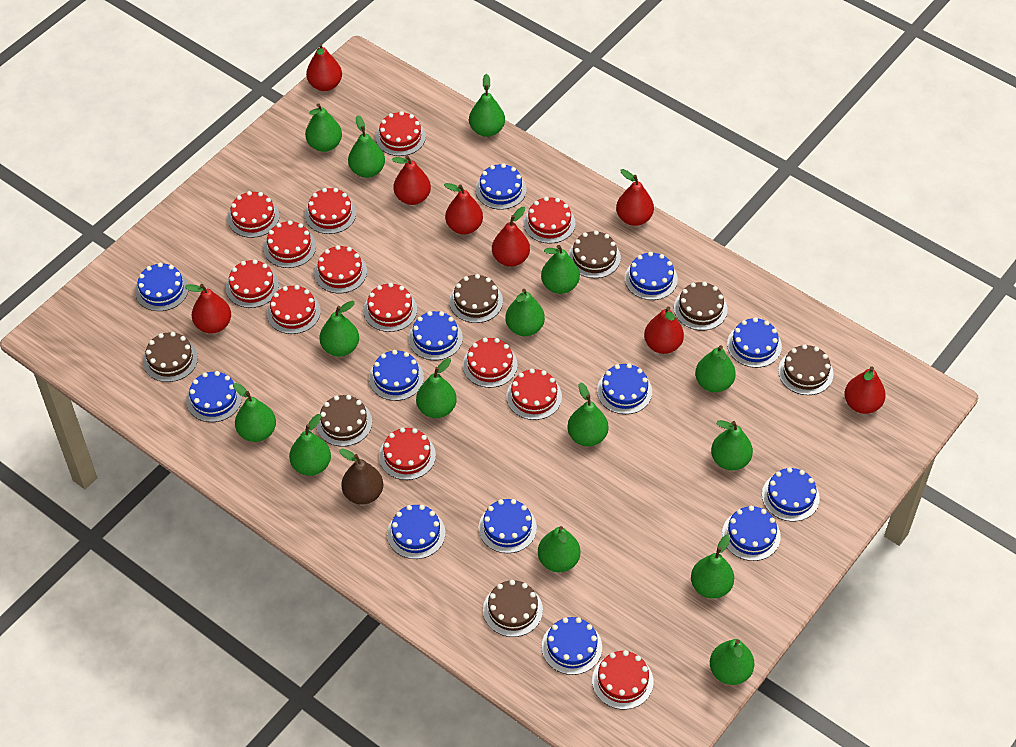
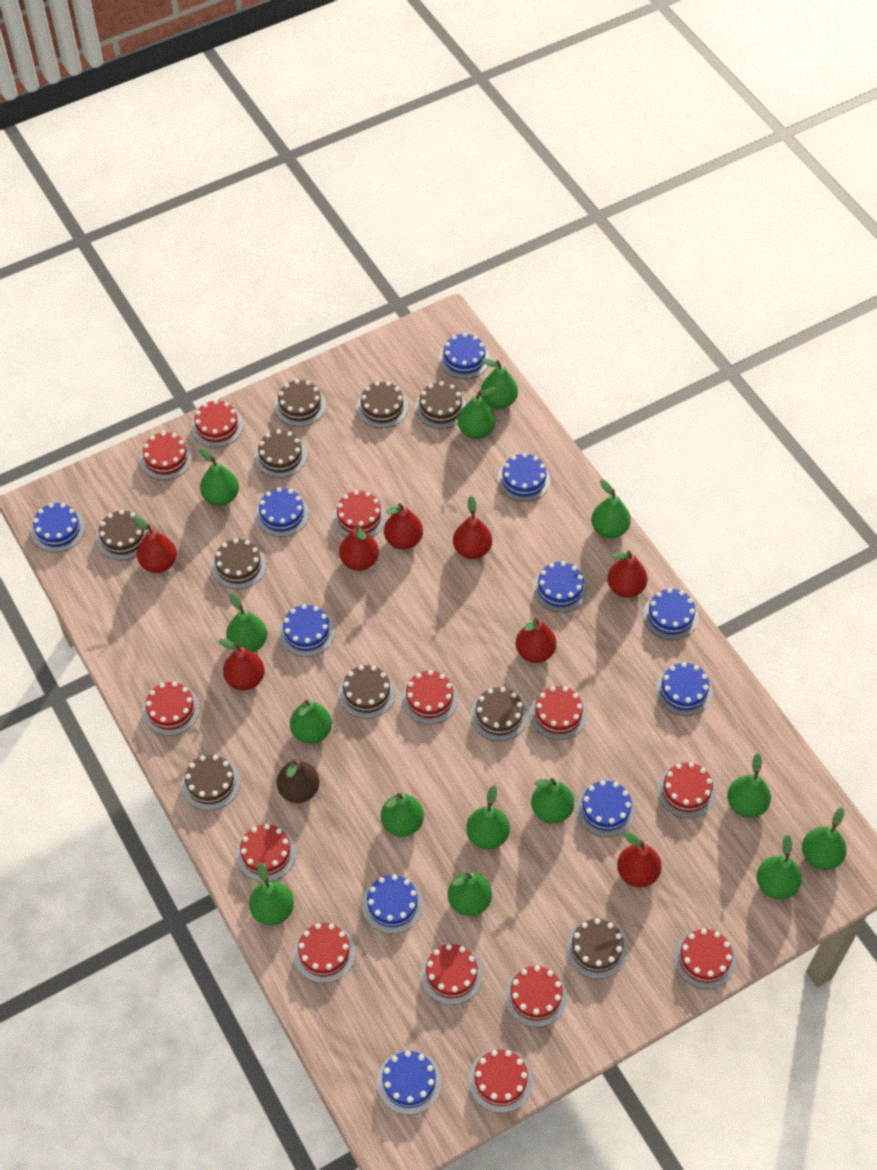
blue cake: 13 -> 11
brown cake: 7 -> 10
green pear: 15 -> 14

